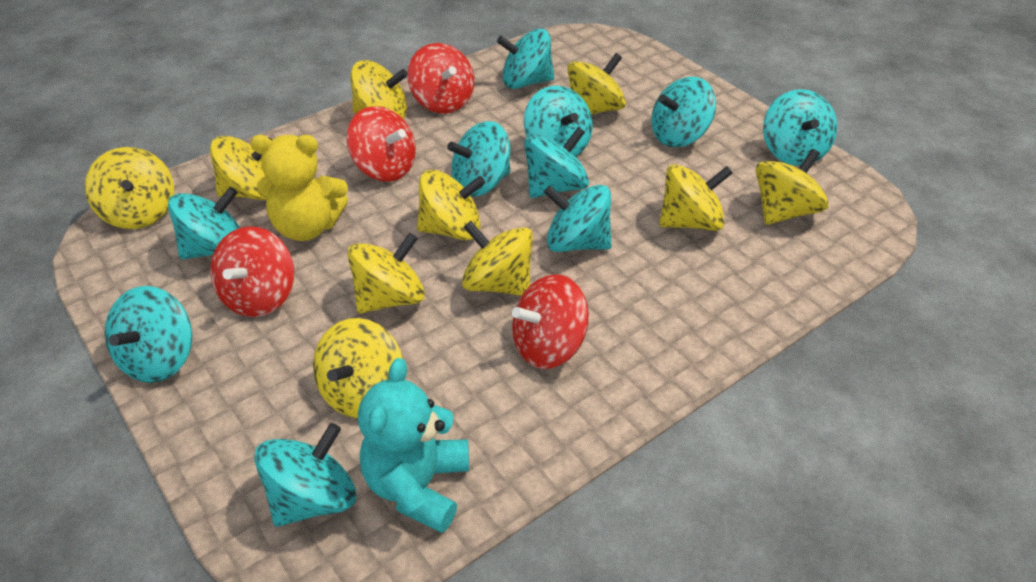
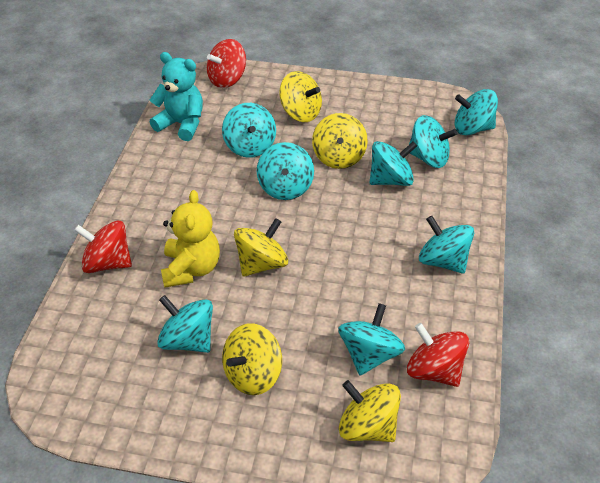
red spinning top: 4 -> 3
turquoise spinning top: 10 -> 8
yellow spinning top: 10 -> 5

